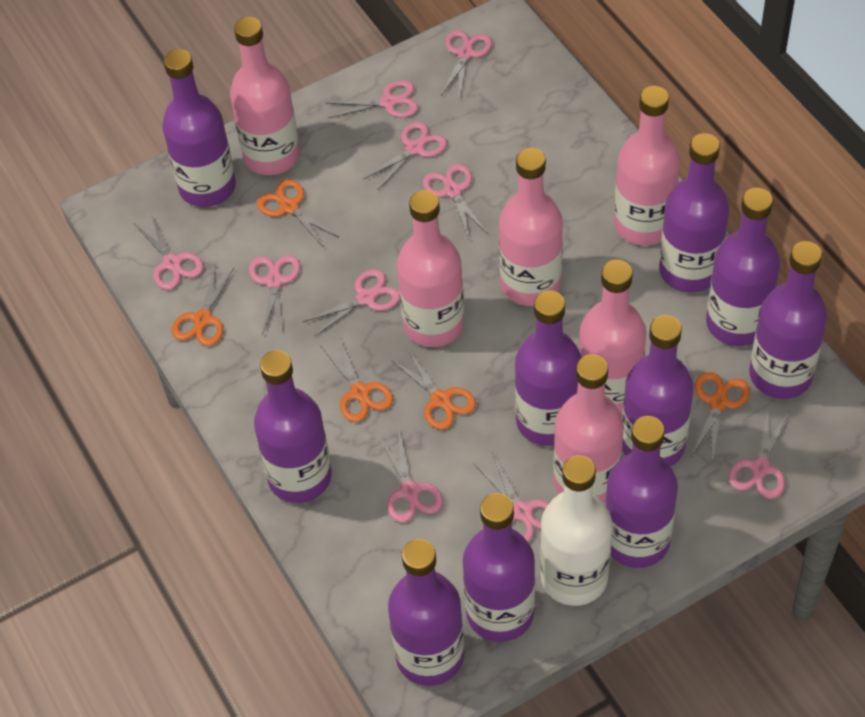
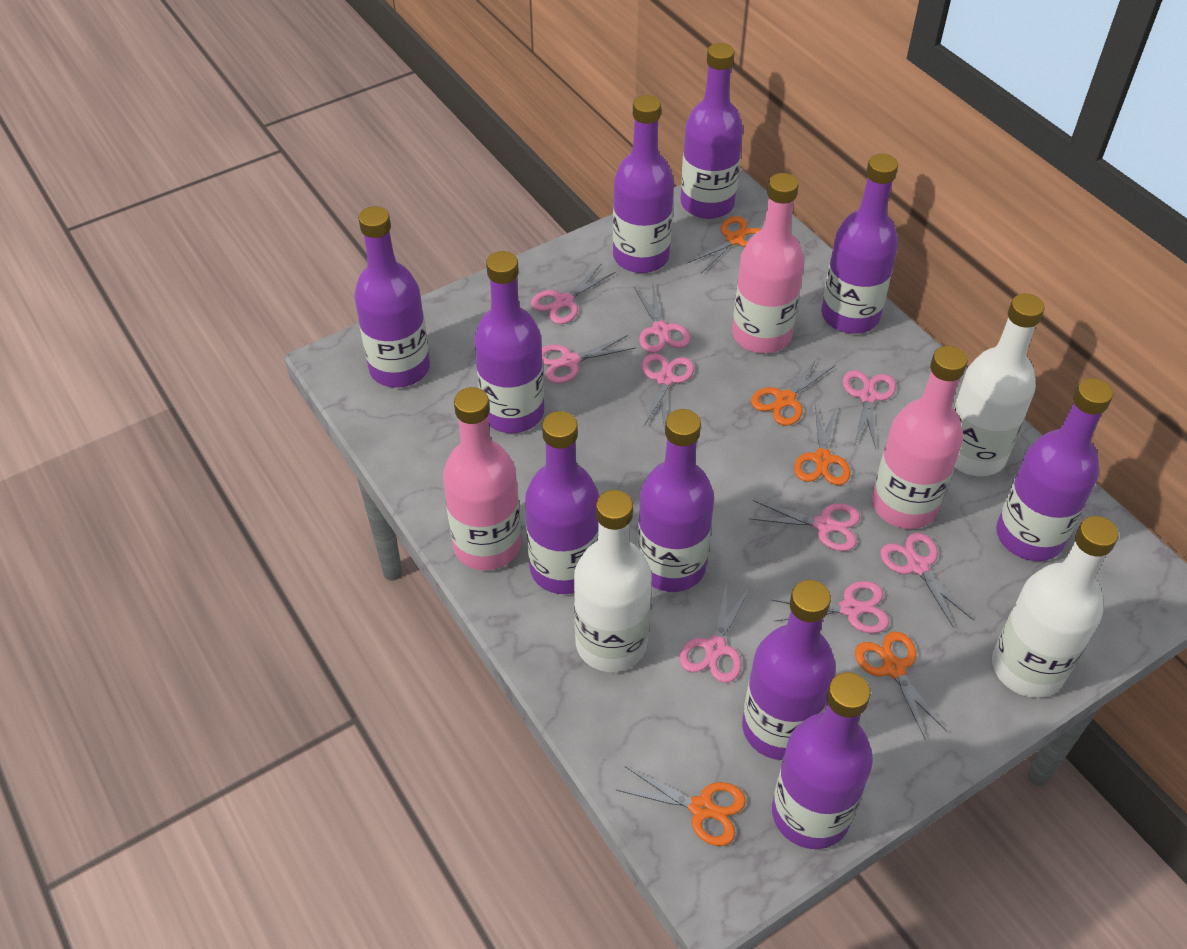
pink bottle: 6 -> 3
pink scissors: 10 -> 9
white bottle: 1 -> 3

